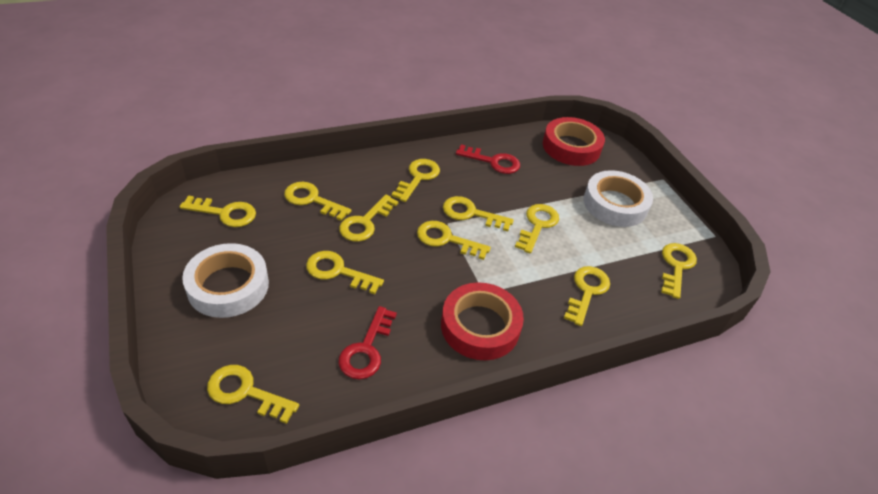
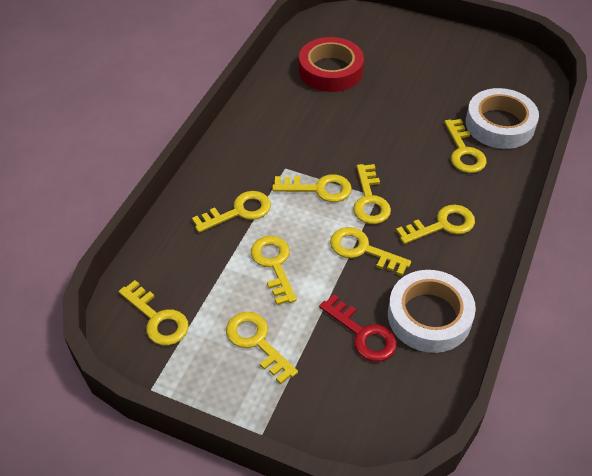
red key: 2 -> 1
red tape: 2 -> 1
yellow key: 11 -> 9

